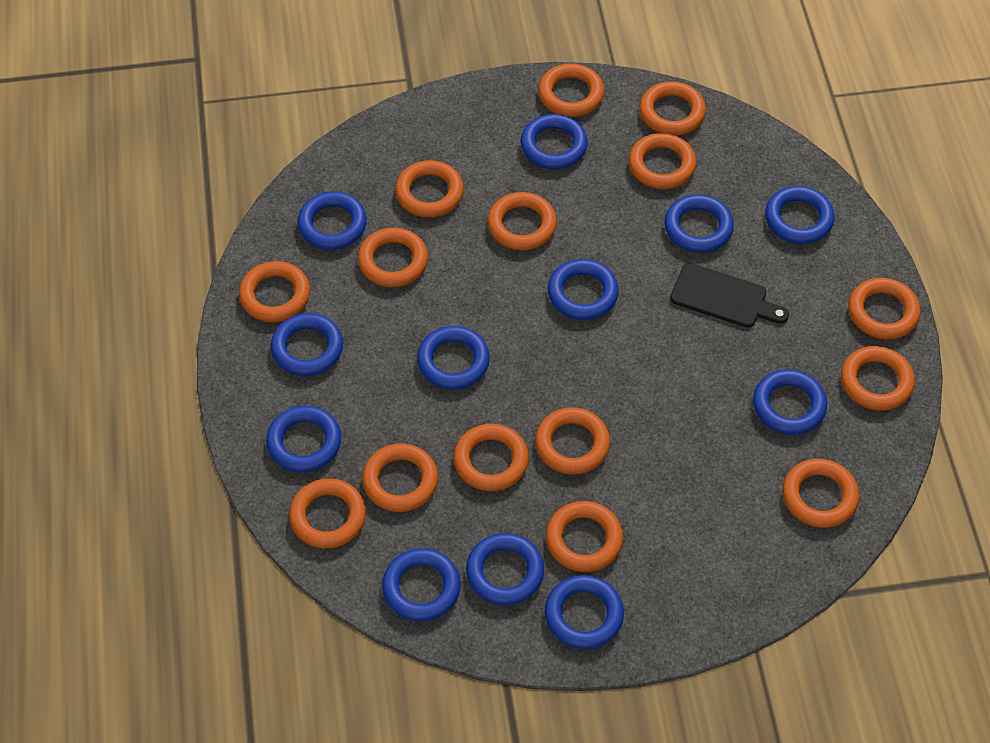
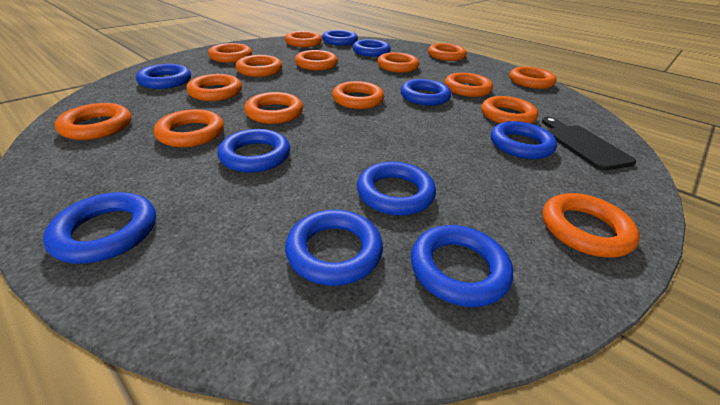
blue ring: 12 -> 10

